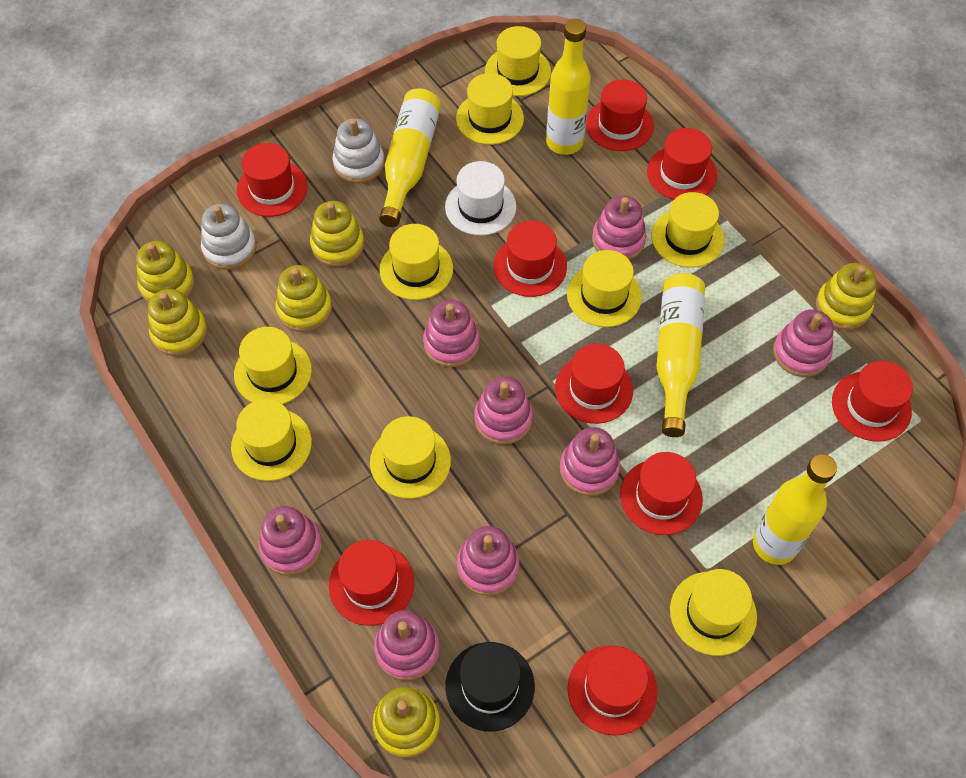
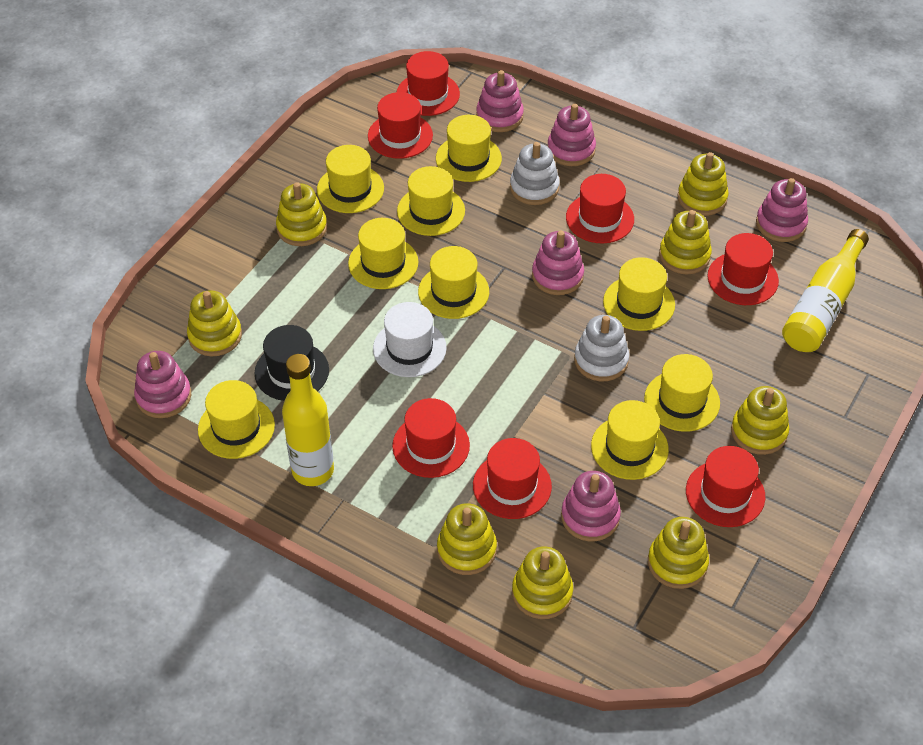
pink stacking toy: 8 -> 6
red hat: 9 -> 7
yellow bottle: 4 -> 2
yellow stacking toy: 6 -> 8

